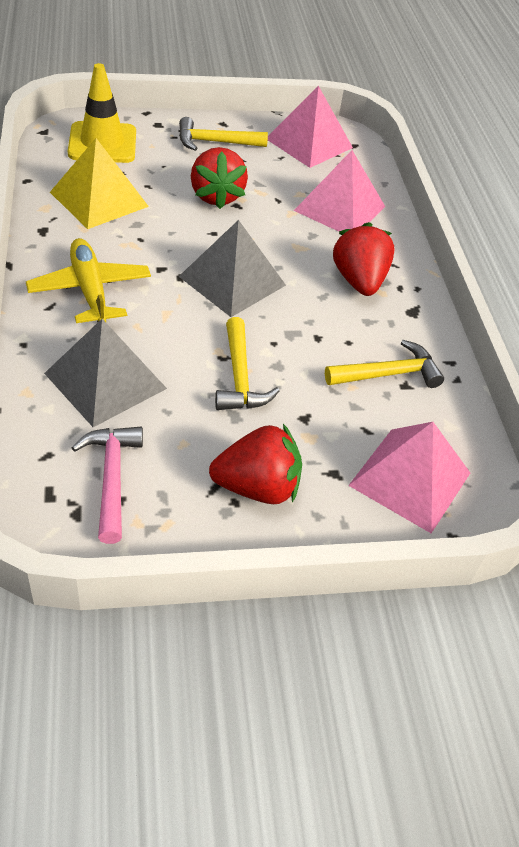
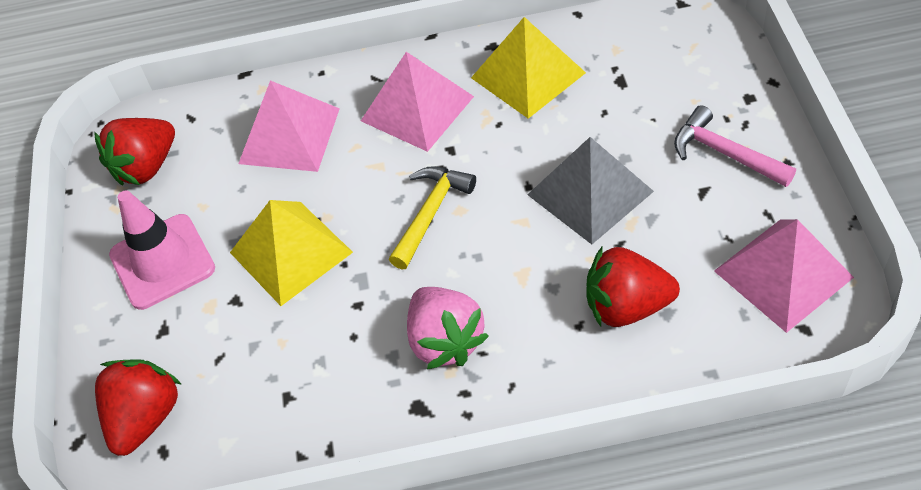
grey pyramid: 2 -> 1
pink strawberry: 0 -> 1
pink traffic cone: 0 -> 1
yellow hammer: 3 -> 1
yellow plane: 1 -> 0
yellow pyramid: 1 -> 2
yellow traffic cone: 1 -> 0

